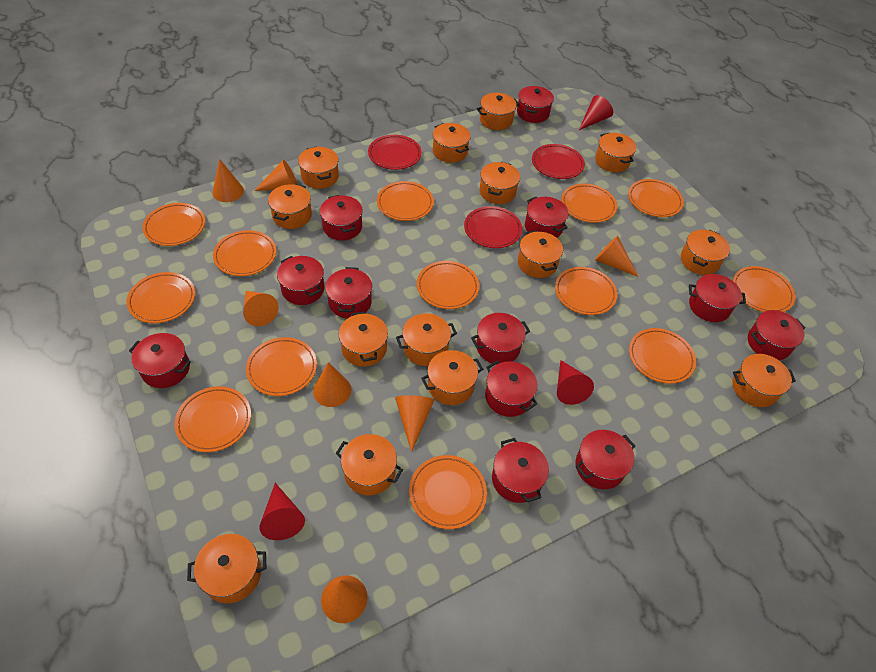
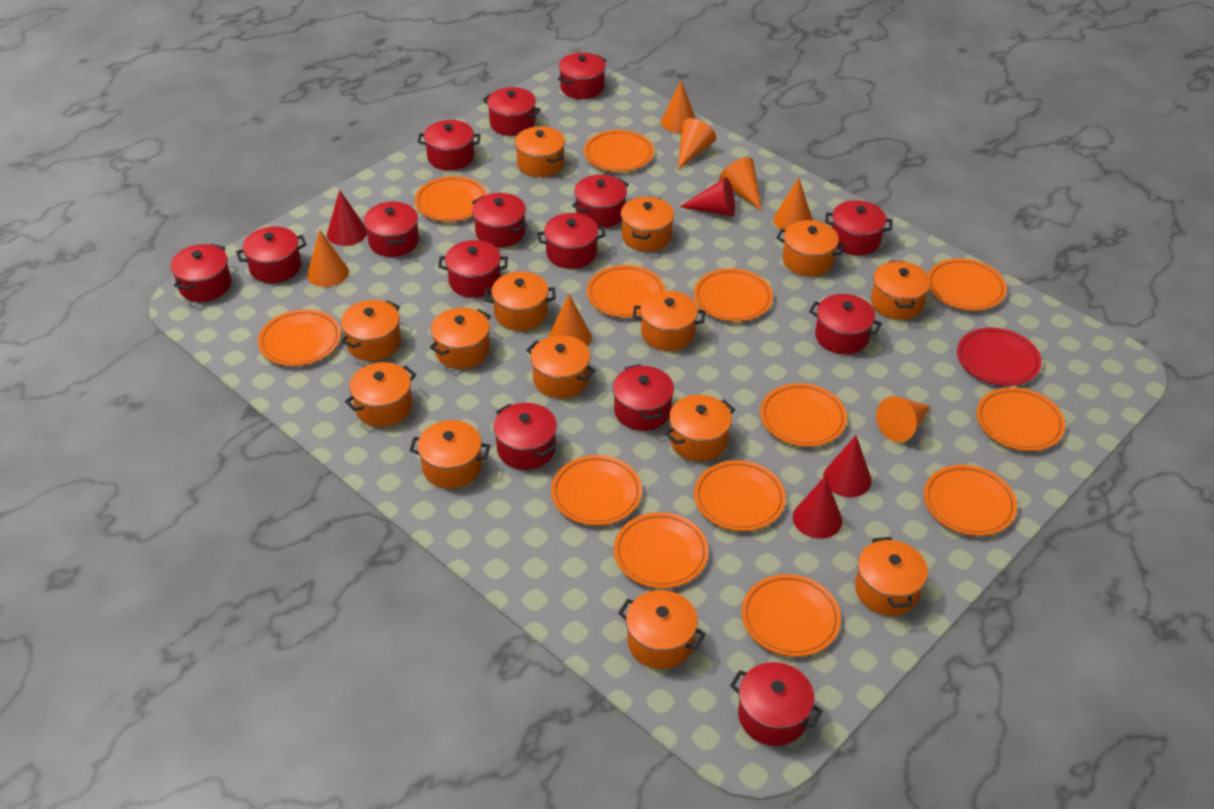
red cone: 3 -> 4
red plate: 3 -> 1
red pot: 12 -> 15

